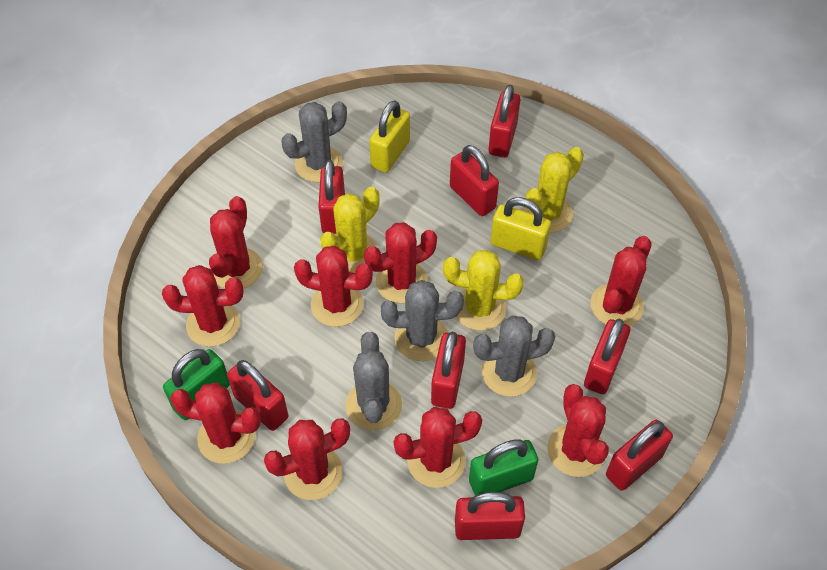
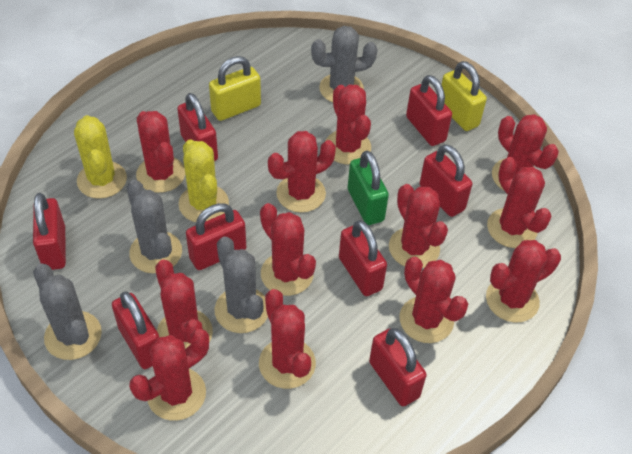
green padlock: 2 -> 1
red cactus: 9 -> 12
yellow cactus: 3 -> 2

